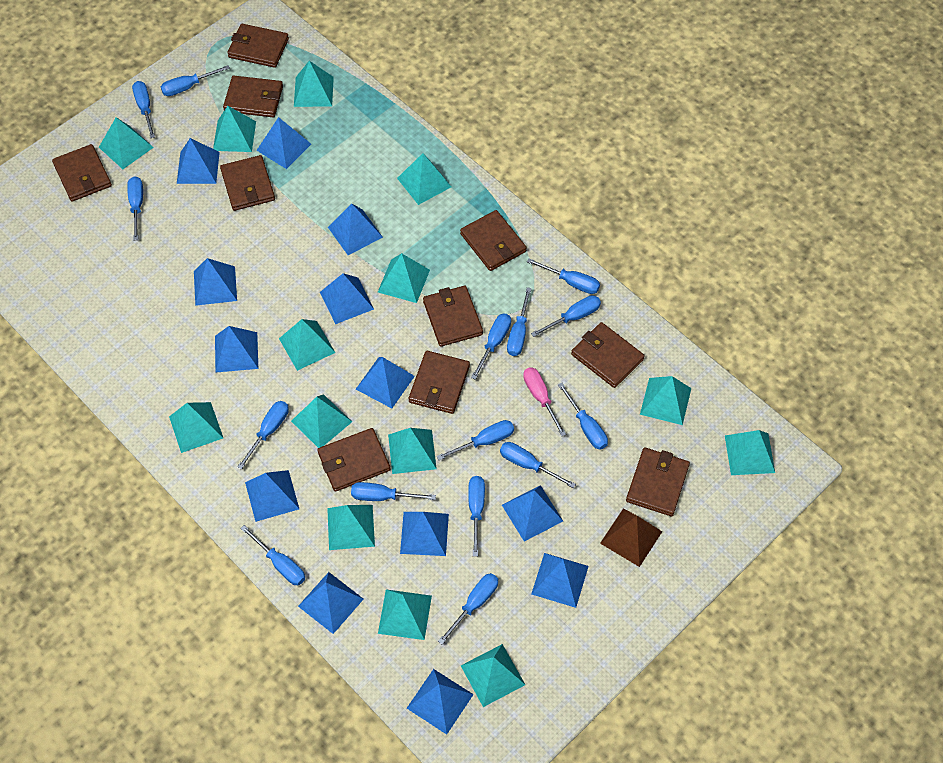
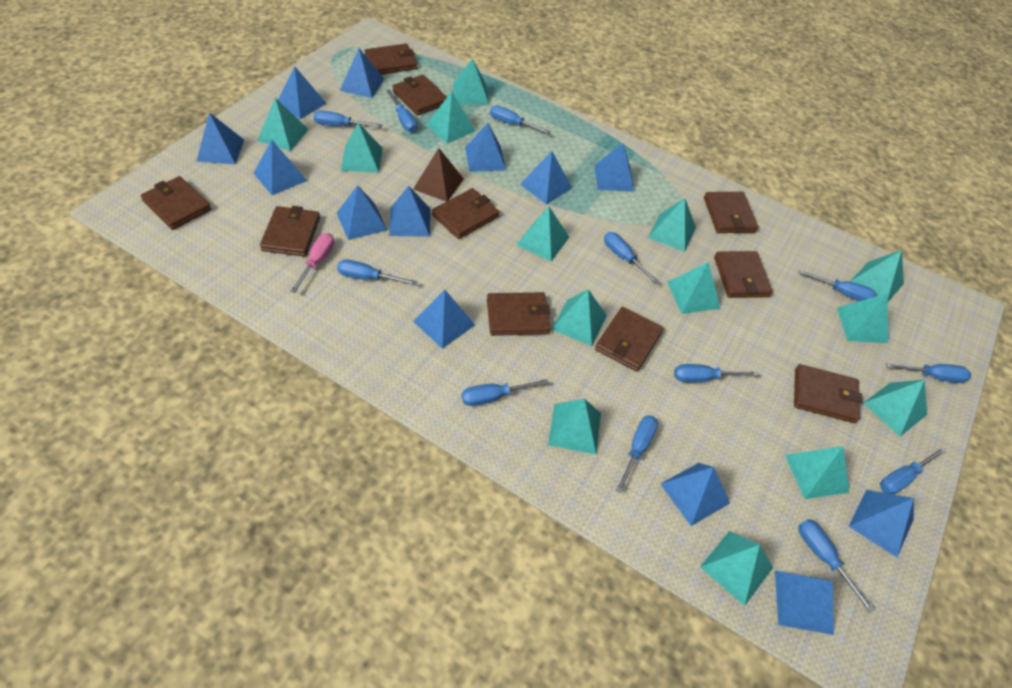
blue screwdriver: 15 -> 12

